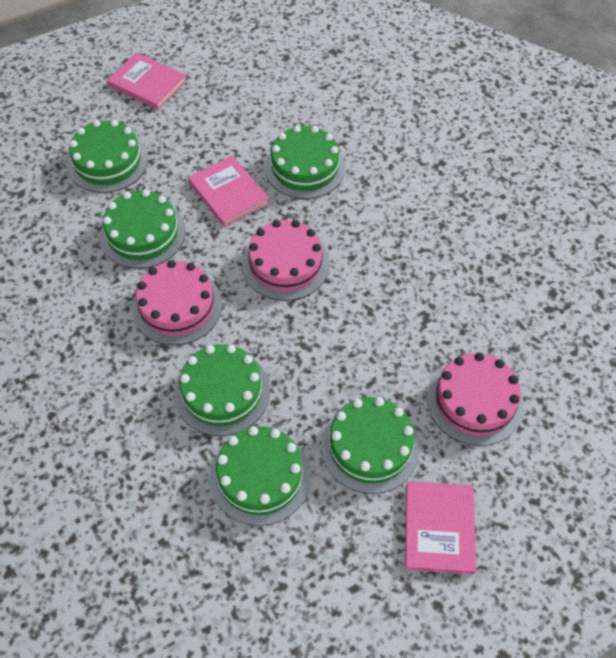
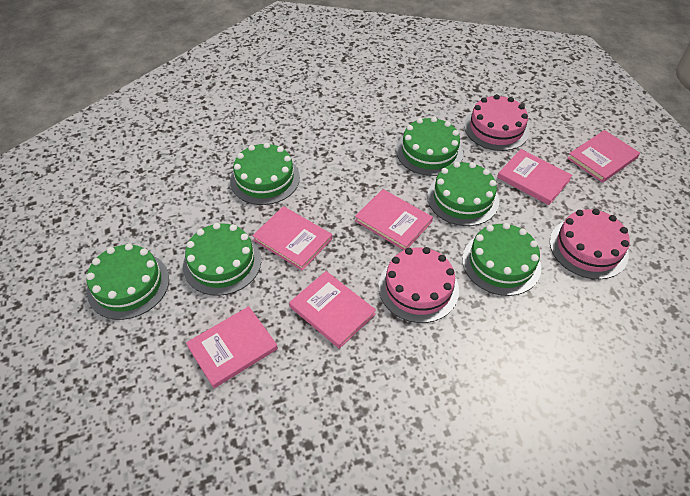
pink book: 3 -> 6

